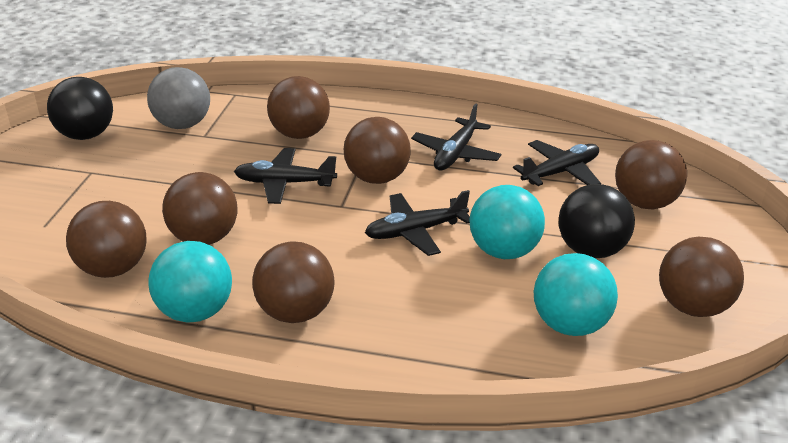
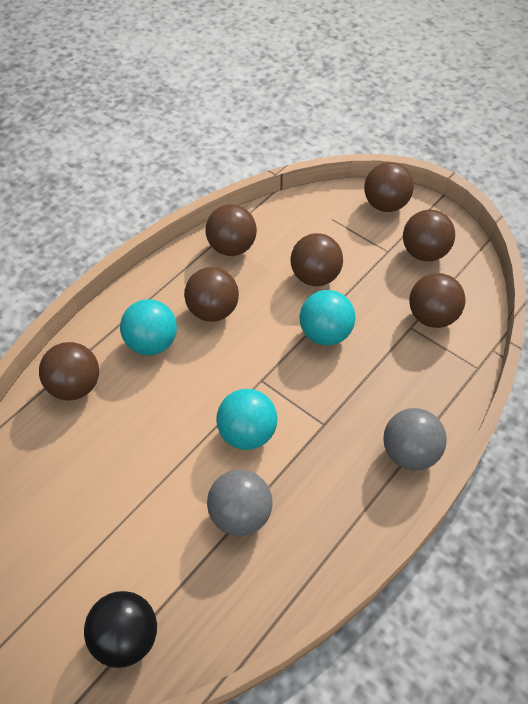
black ball: 2 -> 1
black plane: 4 -> 0
grey ball: 1 -> 2

